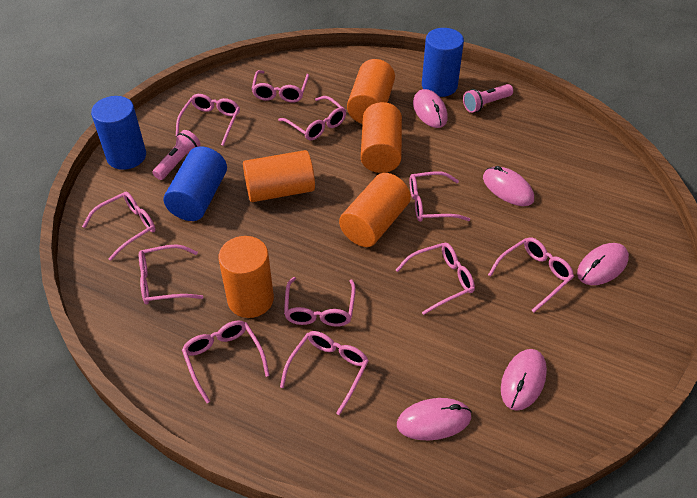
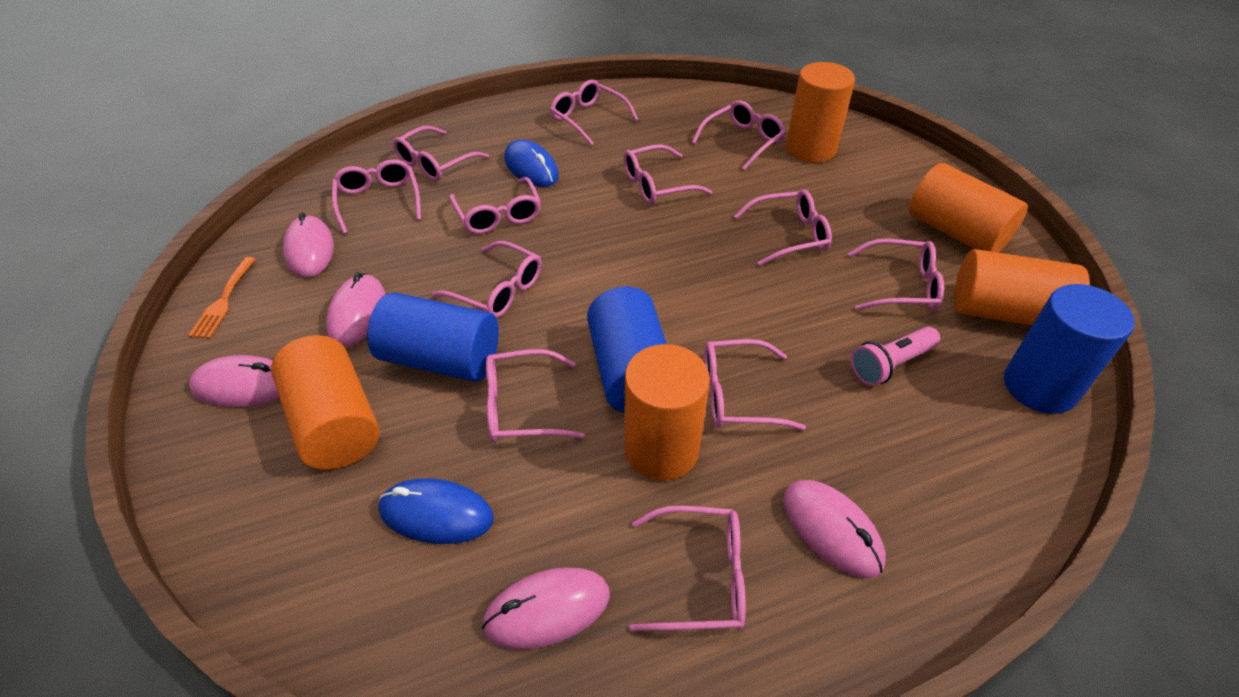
blue mouse: 0 -> 2
orange fork: 0 -> 1
pink flashlight: 2 -> 1
pink glasses: 11 -> 12

